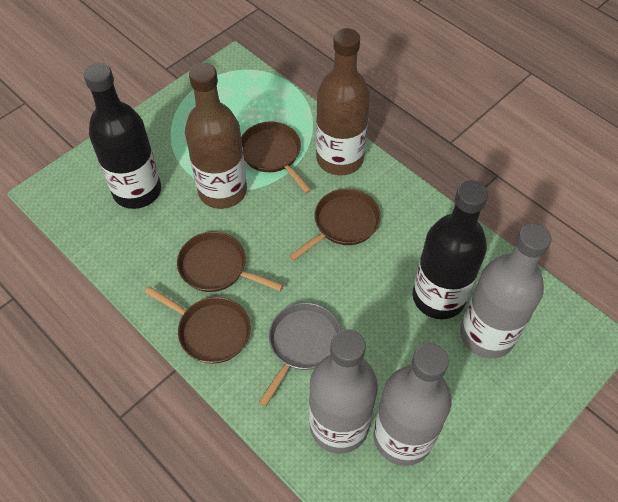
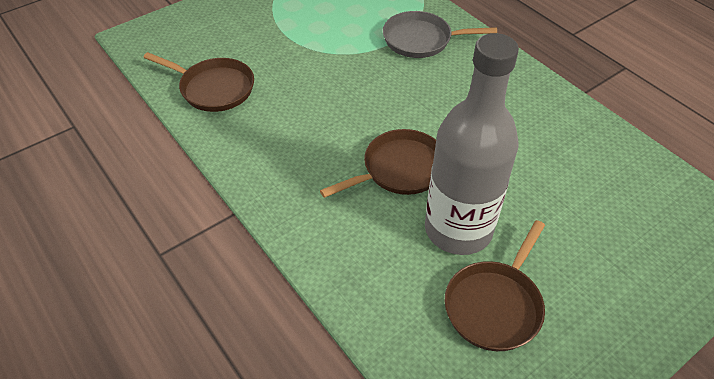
black bottle: 2 -> 0
brown bottle: 2 -> 0
brown pan: 4 -> 3
grey bottle: 3 -> 1

